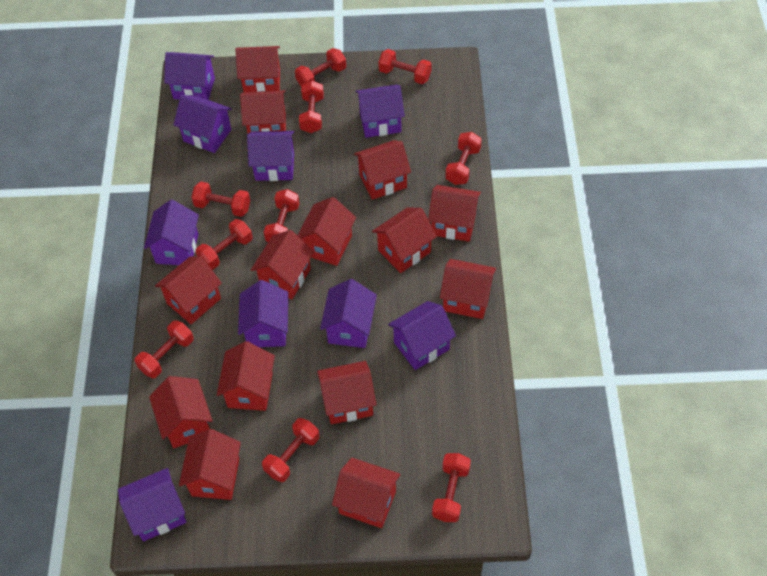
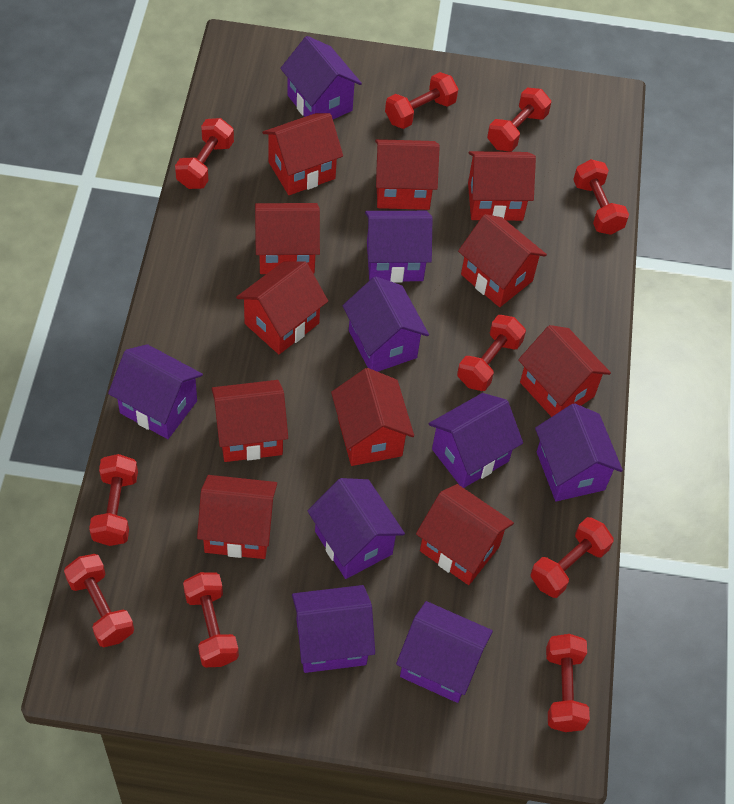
red house: 14 -> 11

